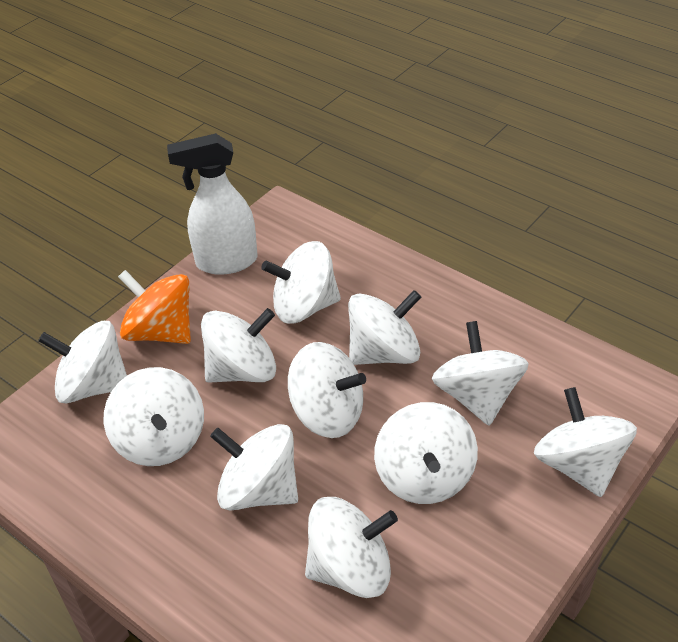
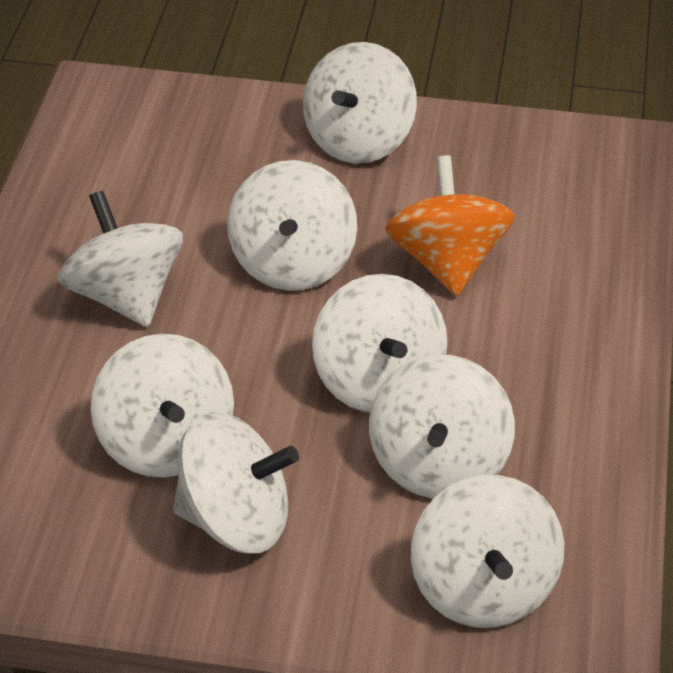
white spinning top: 11 -> 8
white spray bottle: 1 -> 0

